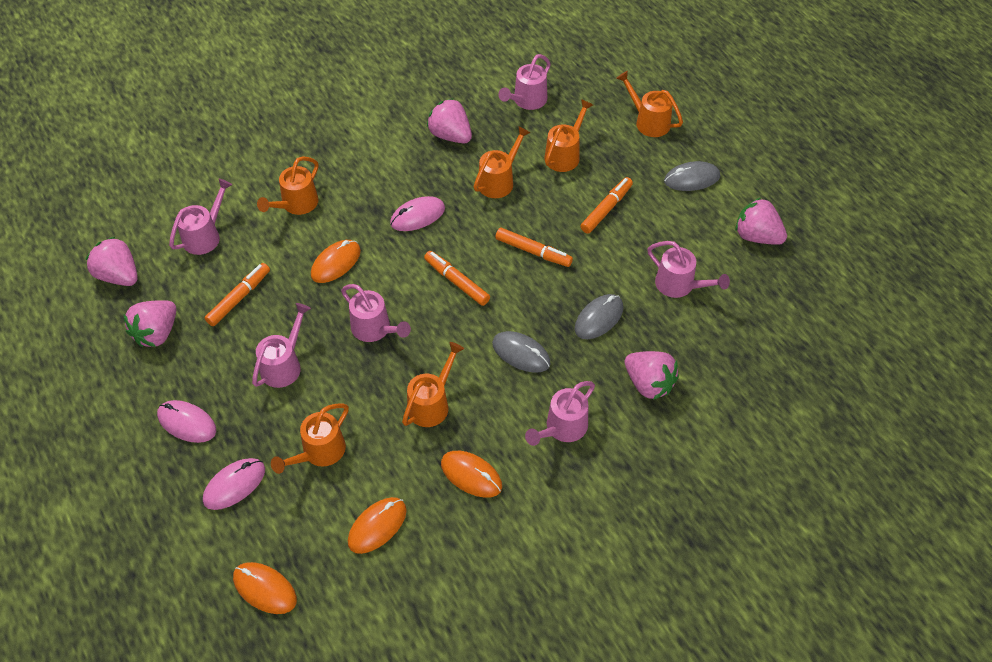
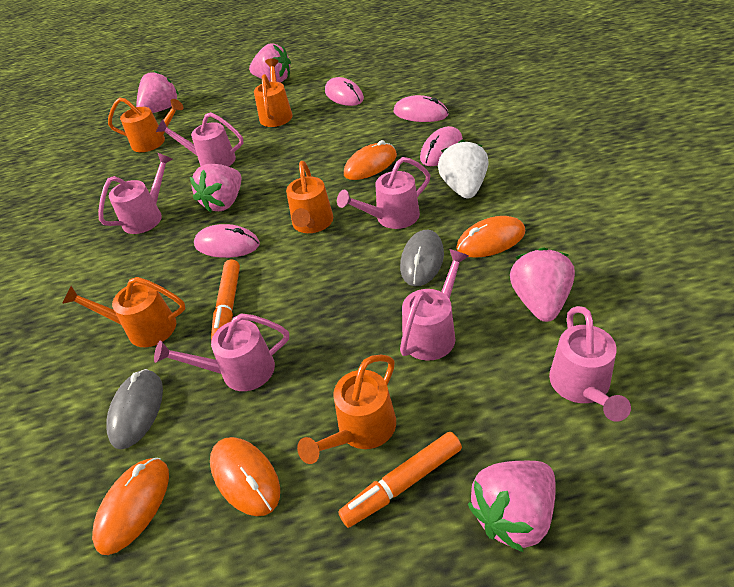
grey mouse: 3 -> 2
orange marker: 4 -> 2
orange watering can: 6 -> 5
pink mouse: 3 -> 4
white strawberry: 0 -> 1

